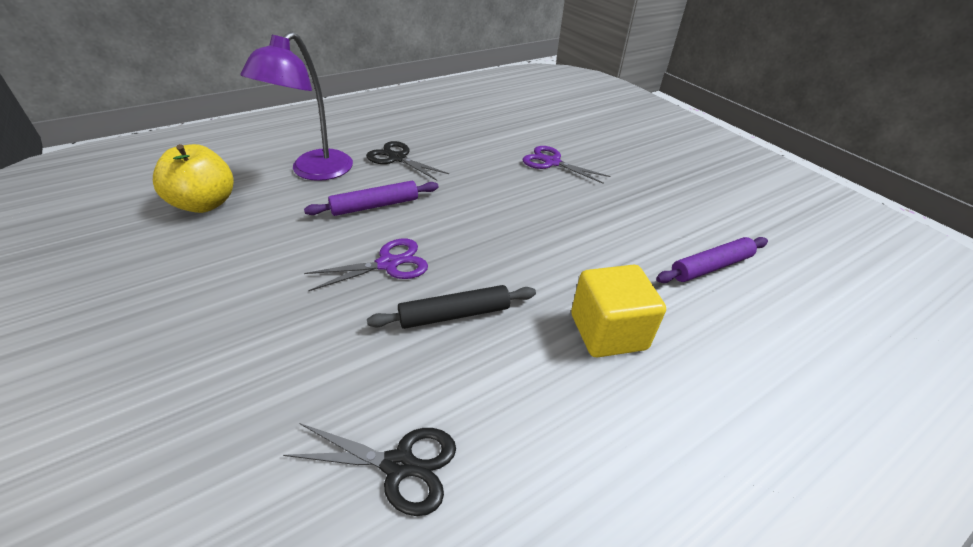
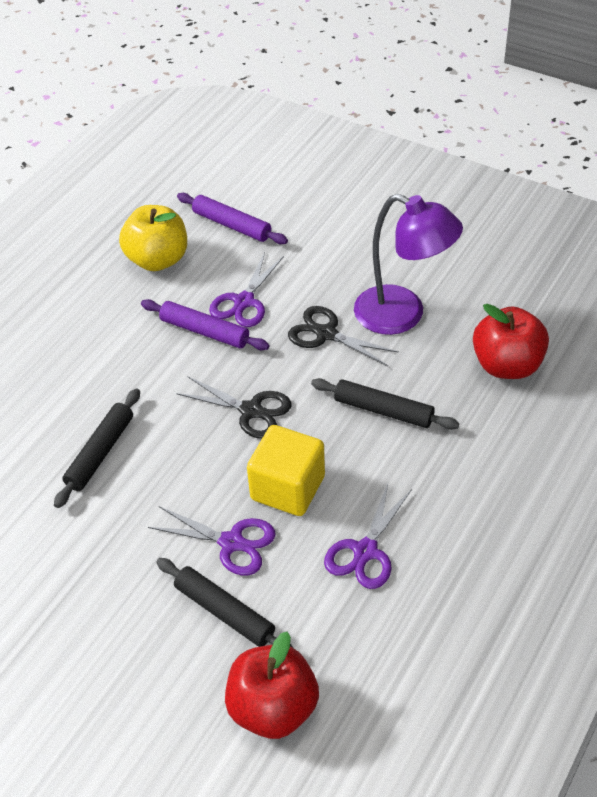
black rolling pin: 1 -> 3
purple scissors: 2 -> 3
red apple: 0 -> 2

